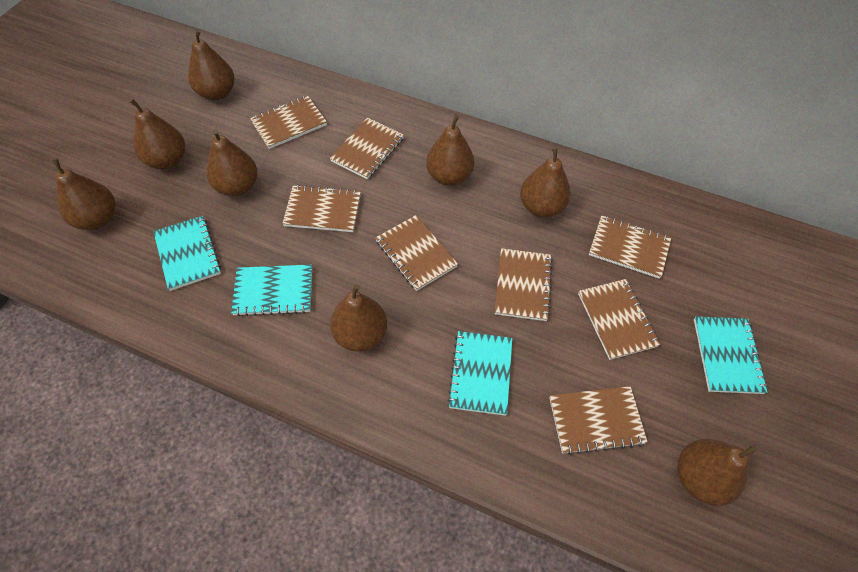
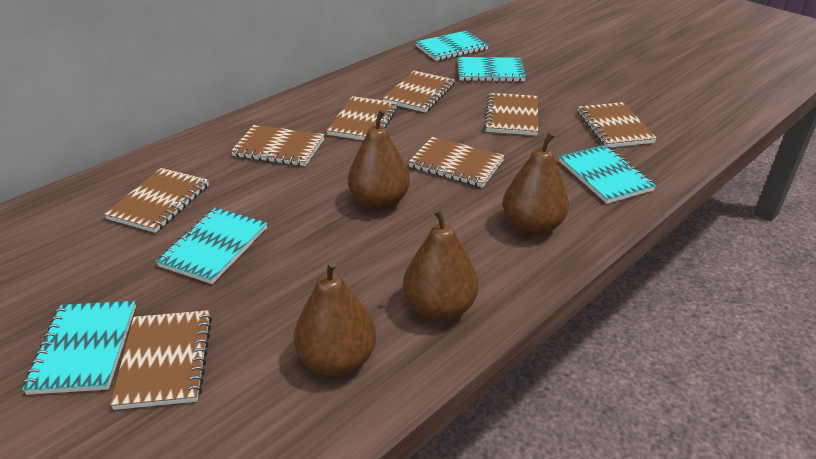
brown pear: 8 -> 4
turquoise notebook: 4 -> 5

